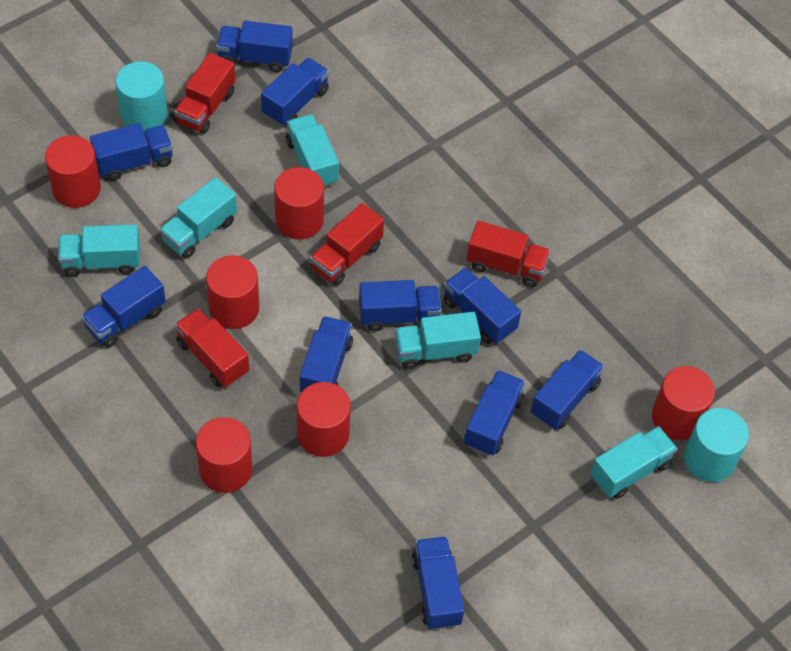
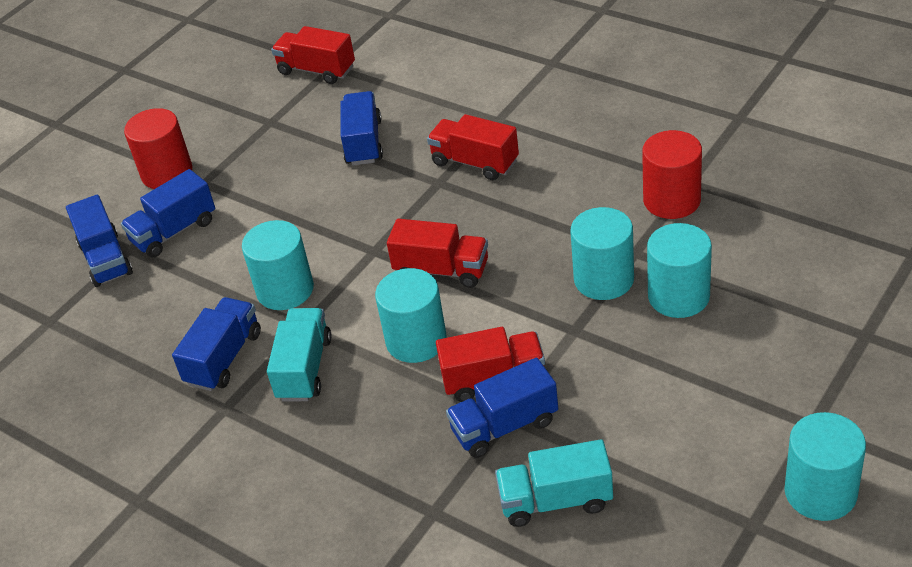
blue truck: 10 -> 5
red cylinder: 6 -> 2
turquoise cylinder: 2 -> 5
turquoise truck: 5 -> 2

